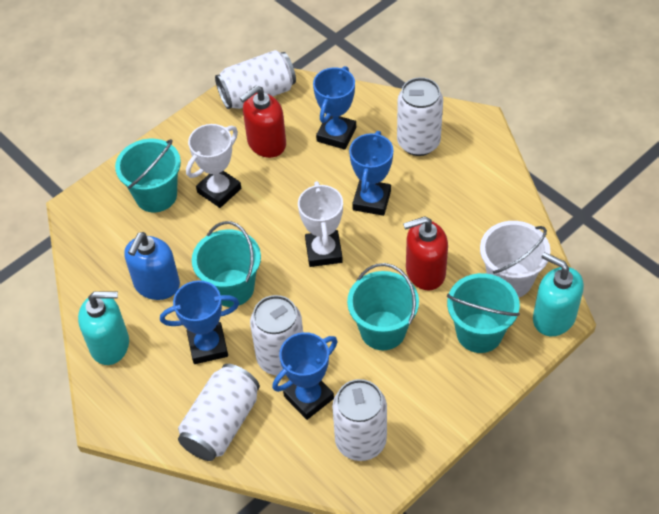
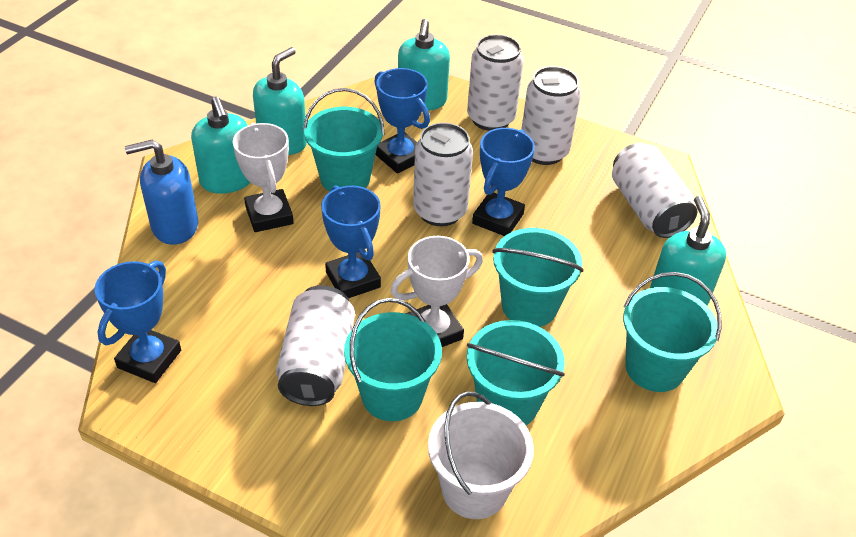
red soap dispenser: 2 -> 0
turquoise bucket: 4 -> 5
turquoise soap dispenser: 2 -> 4

